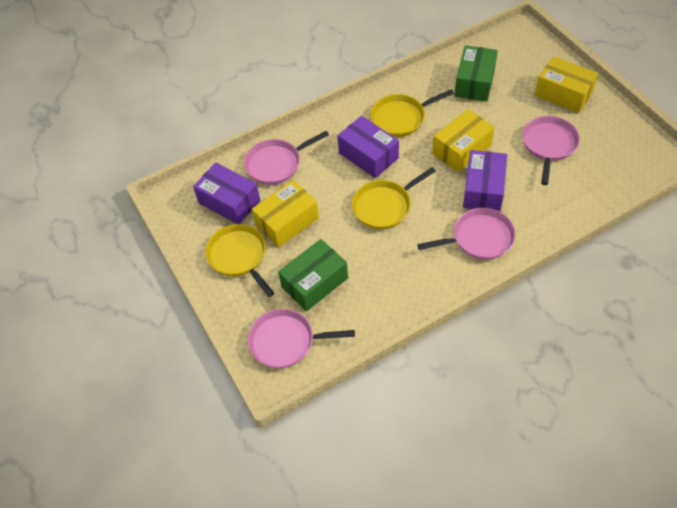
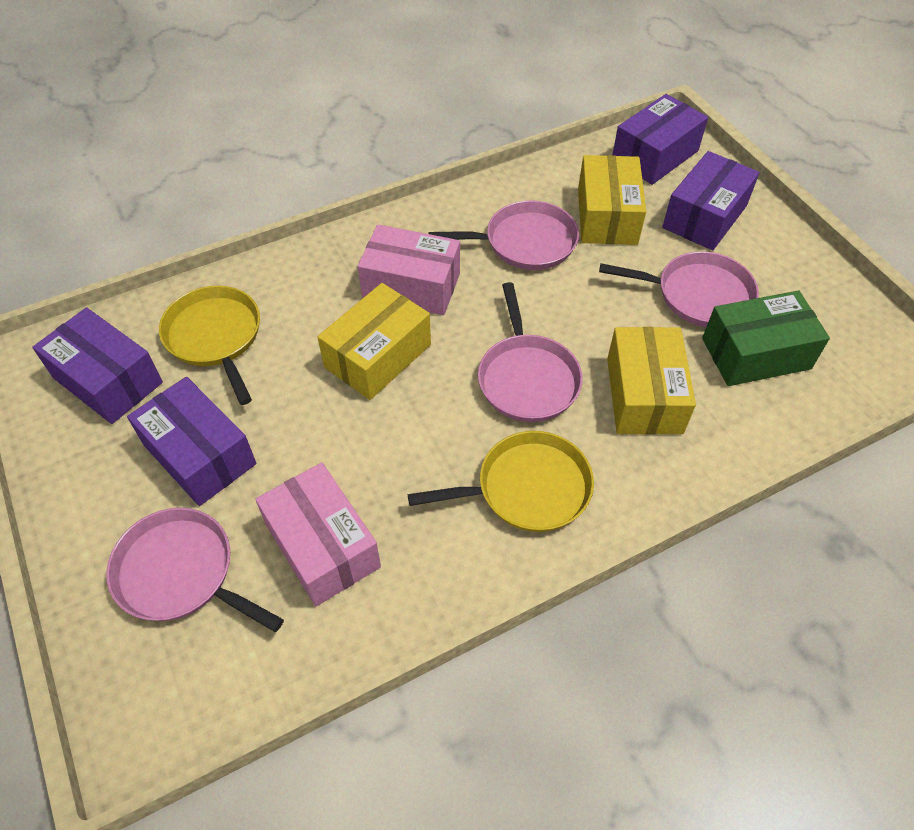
green box: 2 -> 1
pink box: 0 -> 2
purple box: 3 -> 4
yellow pan: 3 -> 2

